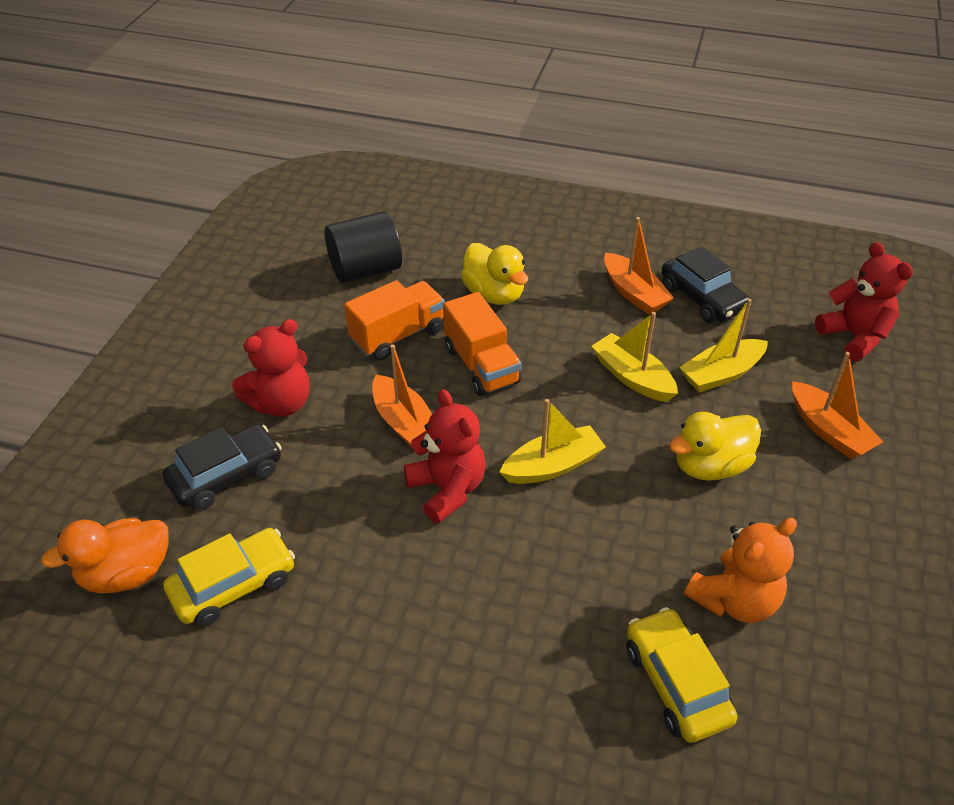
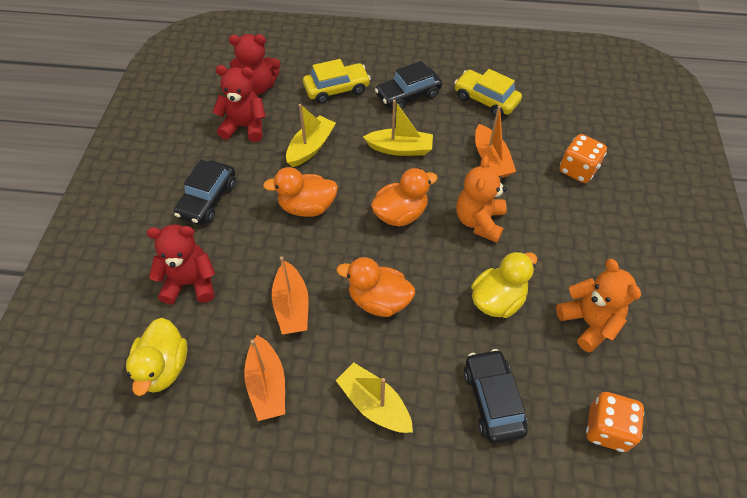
black car: 2 -> 3
black cylinder: 1 -> 0
orange dice: 0 -> 2
orange duck: 1 -> 3
orange teddy bear: 1 -> 2
orange truck: 2 -> 0

